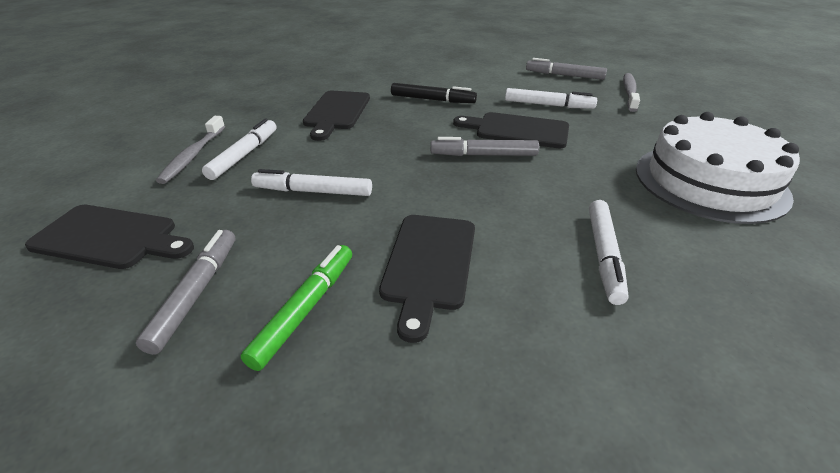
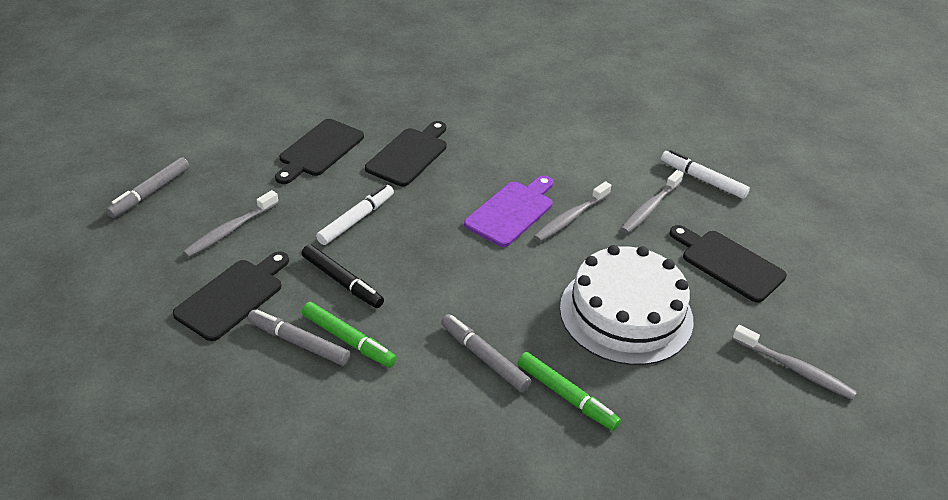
green marker: 1 -> 2
grey toothbrush: 2 -> 4
purple cutting board: 0 -> 1
white marker: 4 -> 2

